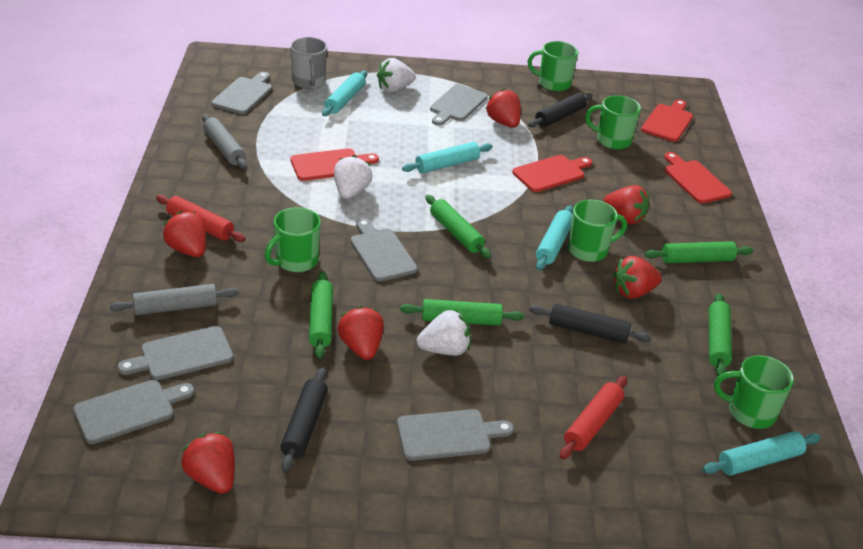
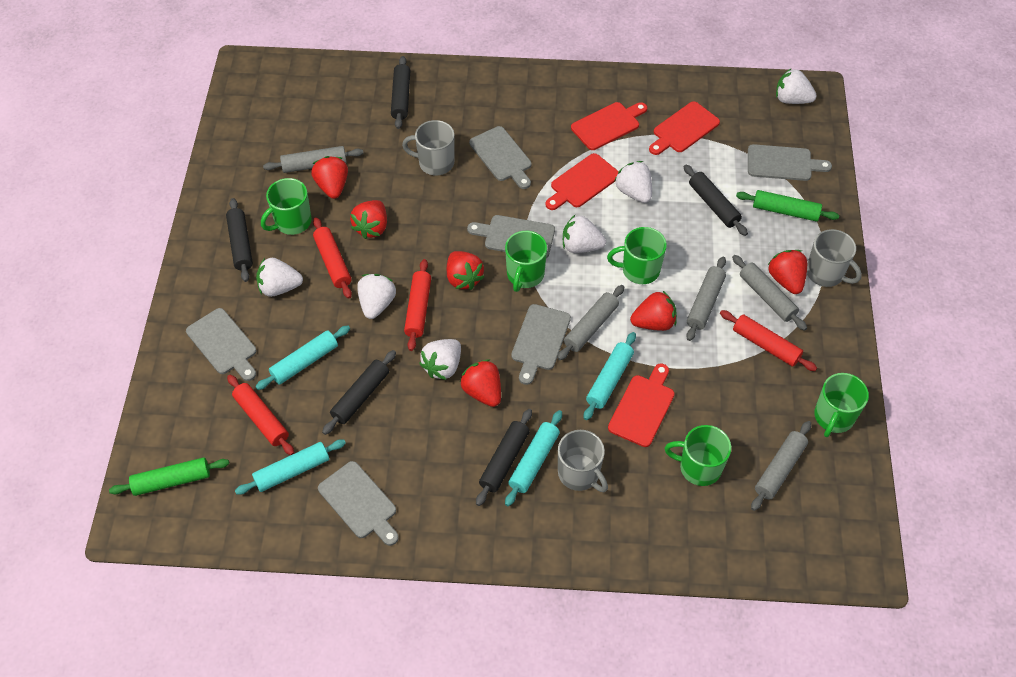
black rolling pin: 3 -> 5
green rolling pin: 5 -> 2
grey mug: 1 -> 3
grey rolling pin: 2 -> 5
red rolling pin: 2 -> 4
white strawberry: 3 -> 6

